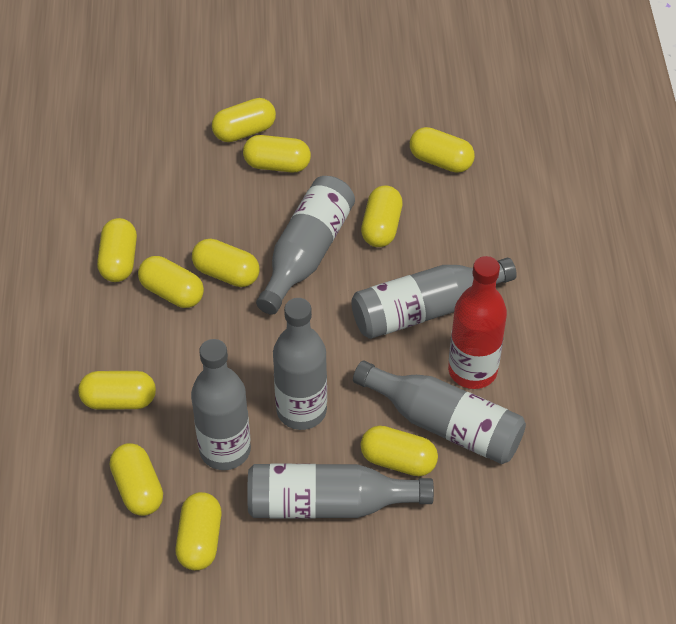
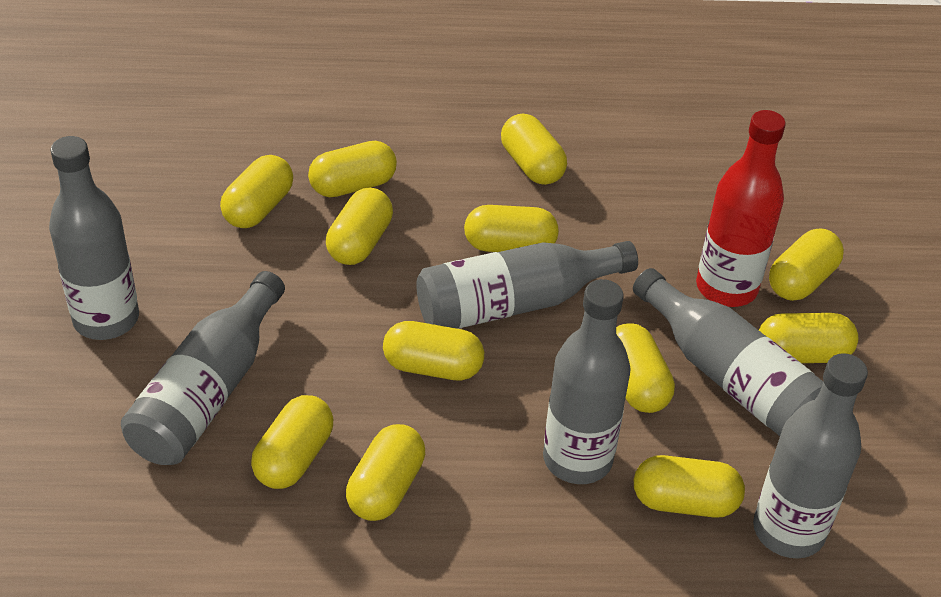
yellow capsule: 11 -> 12

